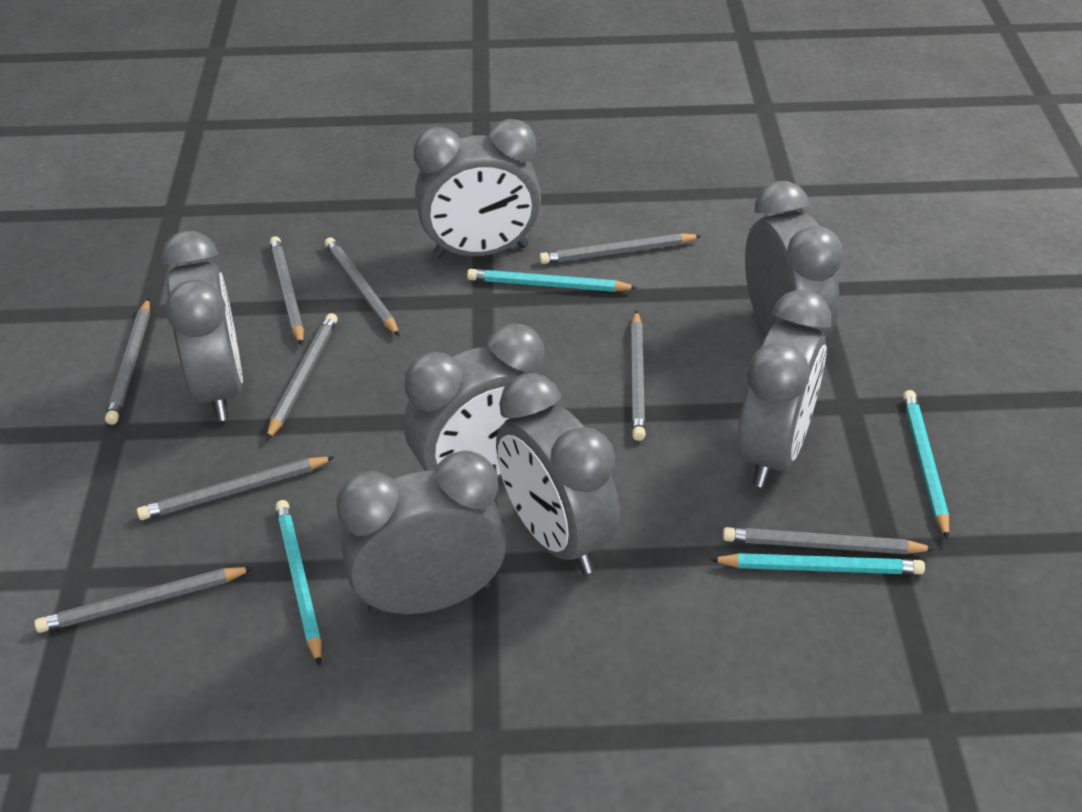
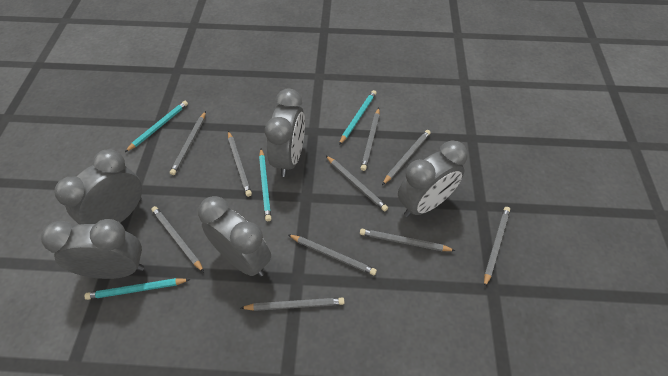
grey clock: 7 -> 5
grey pencil: 9 -> 10

